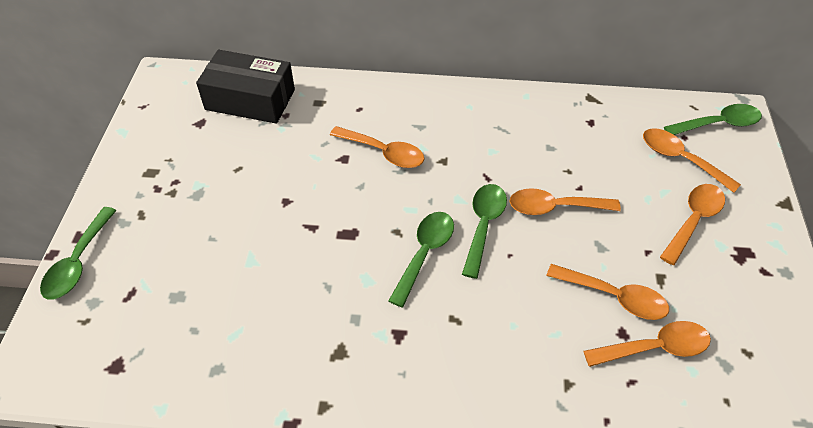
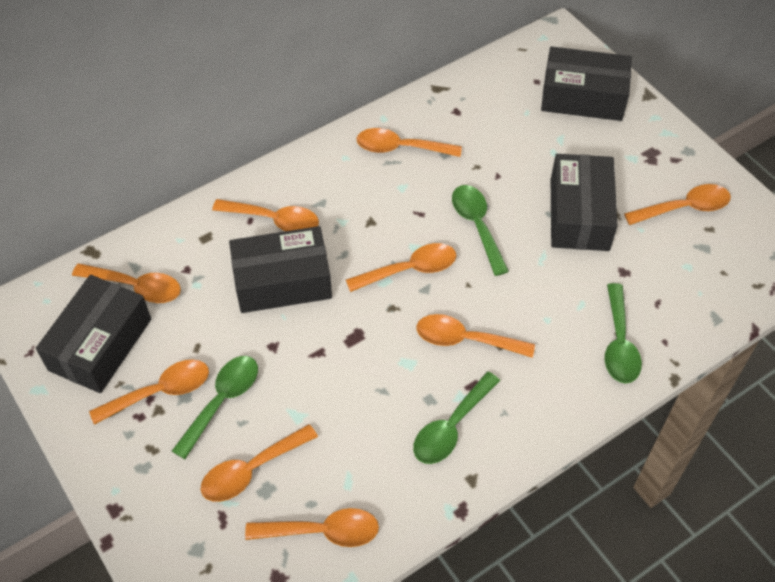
black box: 1 -> 4
orange spoon: 6 -> 9

